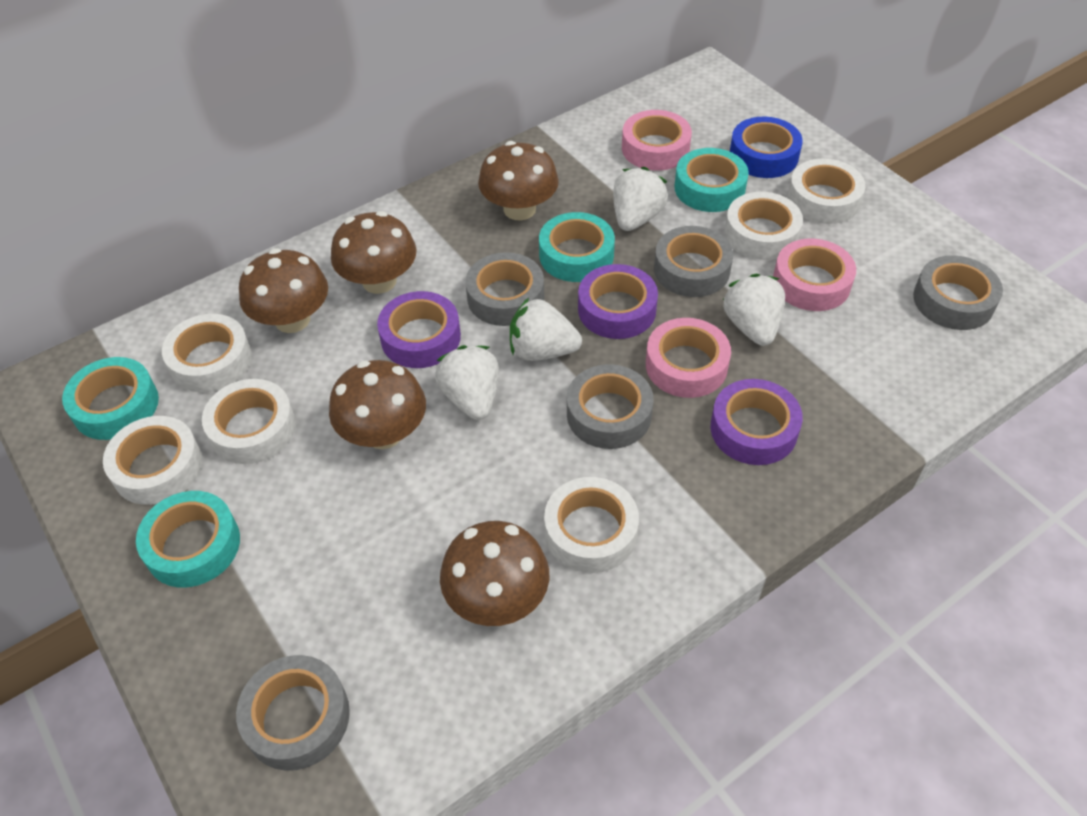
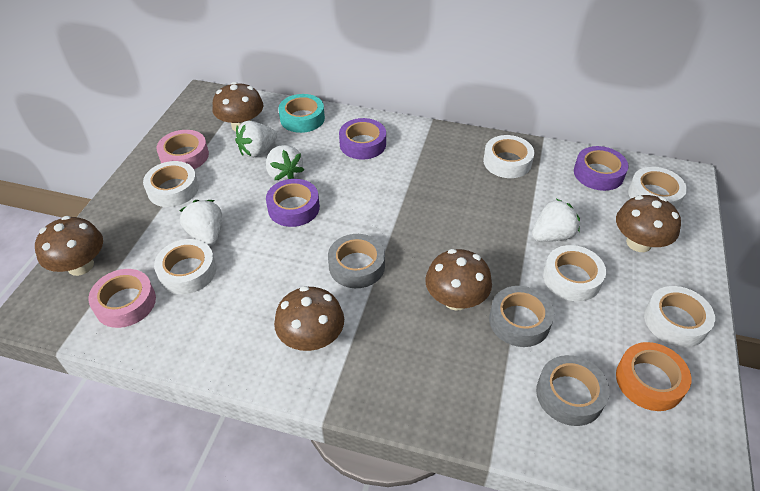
blue tape: 1 -> 0
grey tape: 5 -> 3
orange tape: 0 -> 1
pink tape: 3 -> 2
turquoise tape: 4 -> 1

